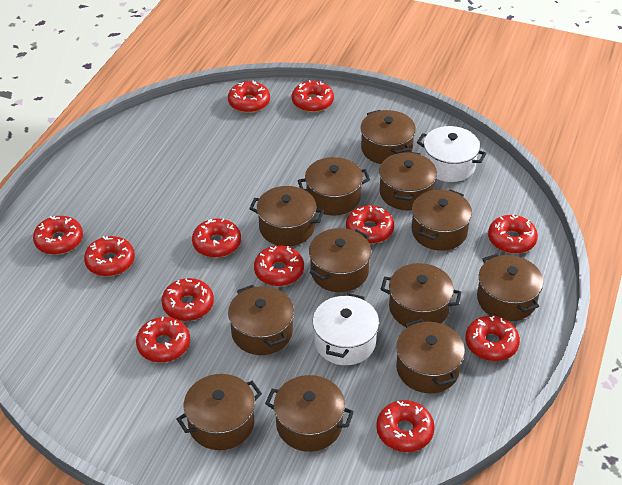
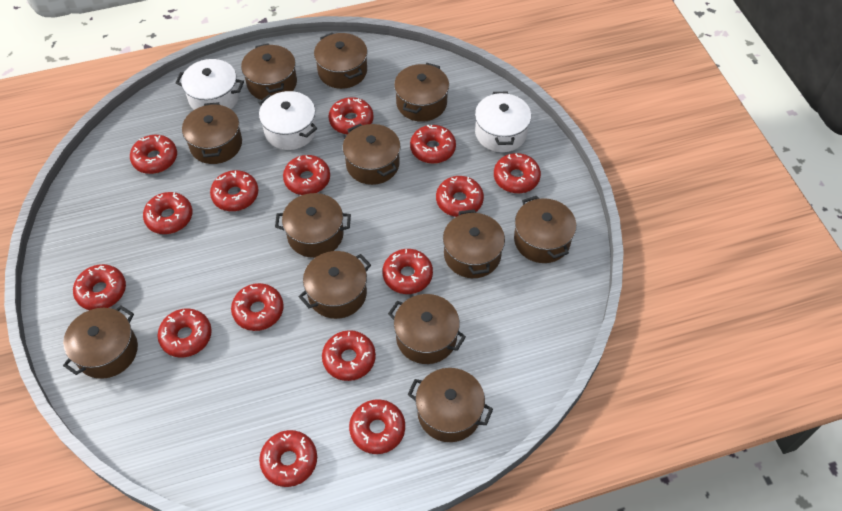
red donut: 12 -> 15
white pot: 2 -> 3

